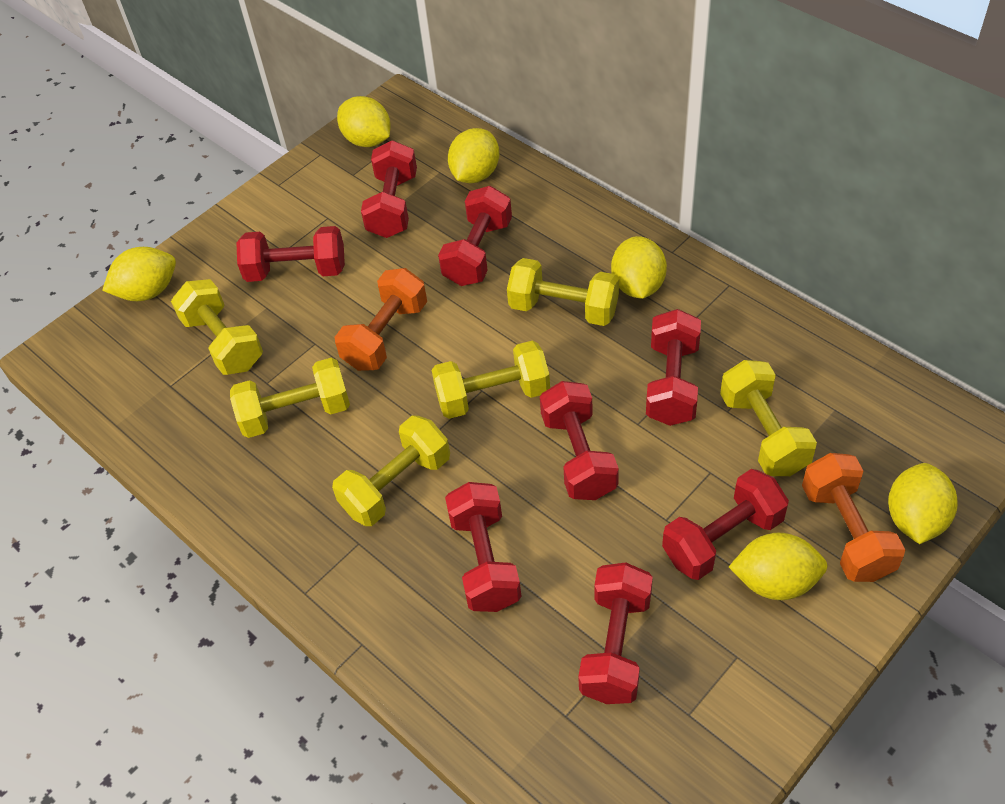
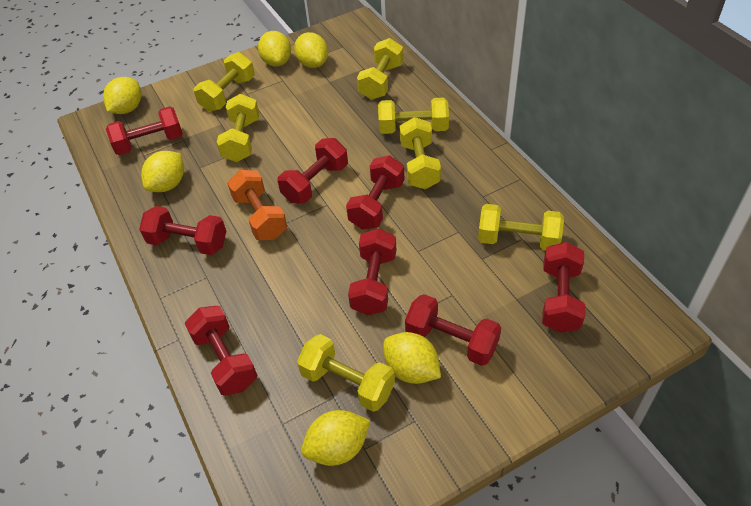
orange dumbbell: 2 -> 1
yellow dumbbell: 6 -> 7

